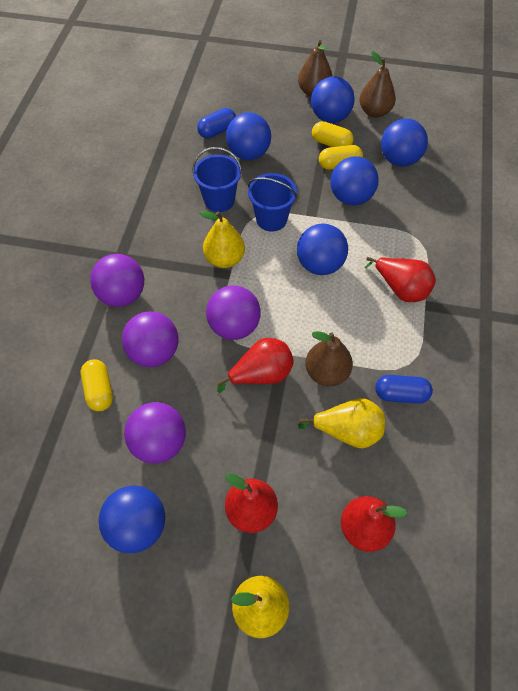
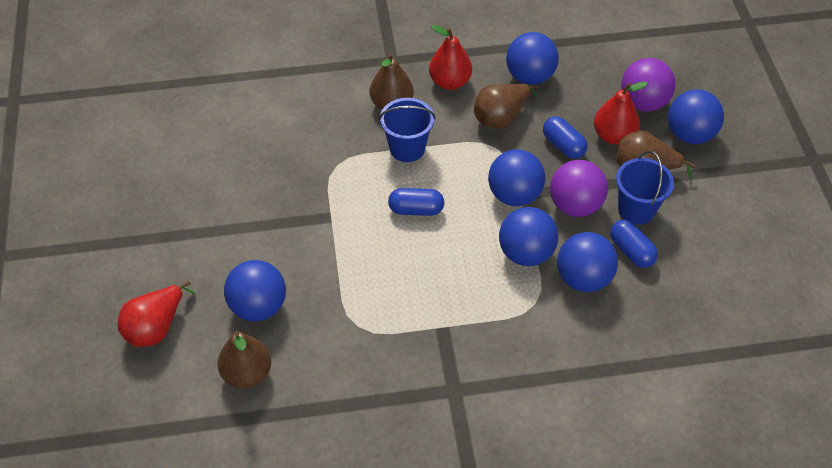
blue capsule: 2 -> 3
brown pear: 3 -> 4
purple ball: 4 -> 2
red pear: 4 -> 3
yellow capsule: 3 -> 0
yellow pear: 3 -> 0

